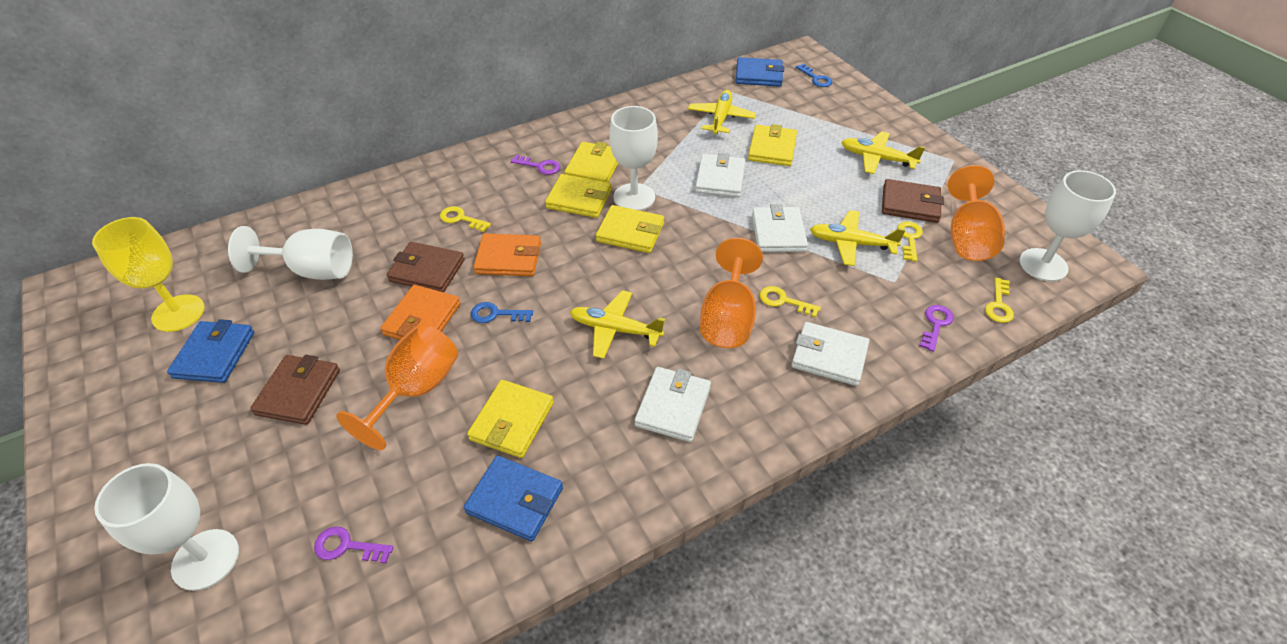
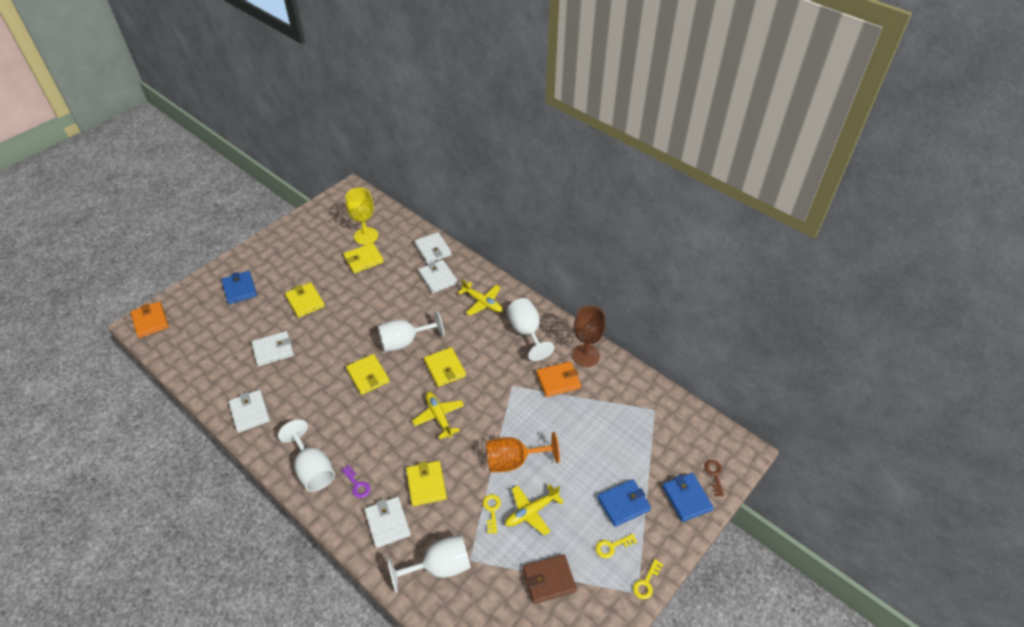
blue key: 2 -> 0
brown goblet: 0 -> 1
brown key: 0 -> 1
brown wallet: 3 -> 1
orange goblet: 3 -> 1
purple key: 3 -> 1
white wallet: 4 -> 5
yellow key: 4 -> 3
yellow plane: 4 -> 3

